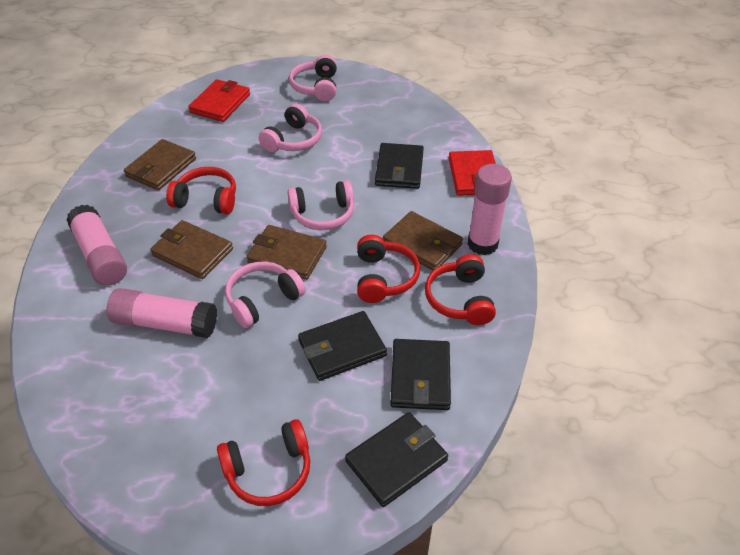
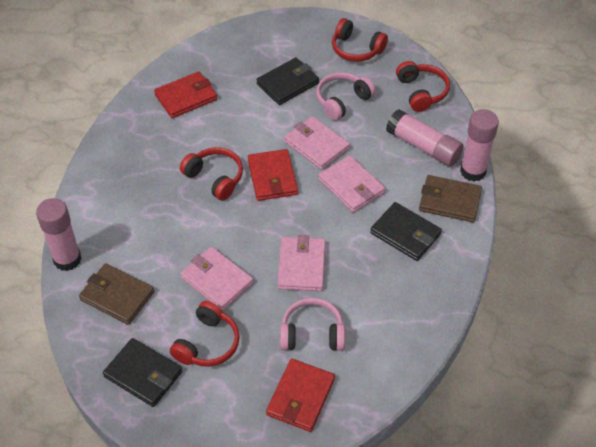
black wallet: 4 -> 3
brown wallet: 4 -> 2
pink headphones: 4 -> 2
pink wallet: 0 -> 4
red wallet: 2 -> 3

